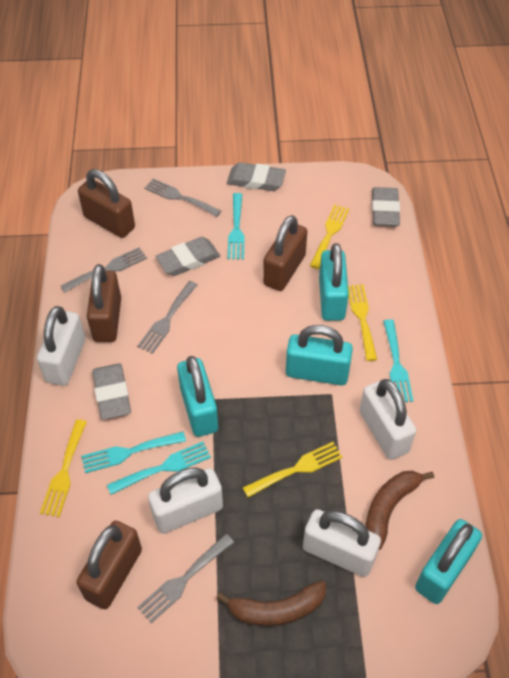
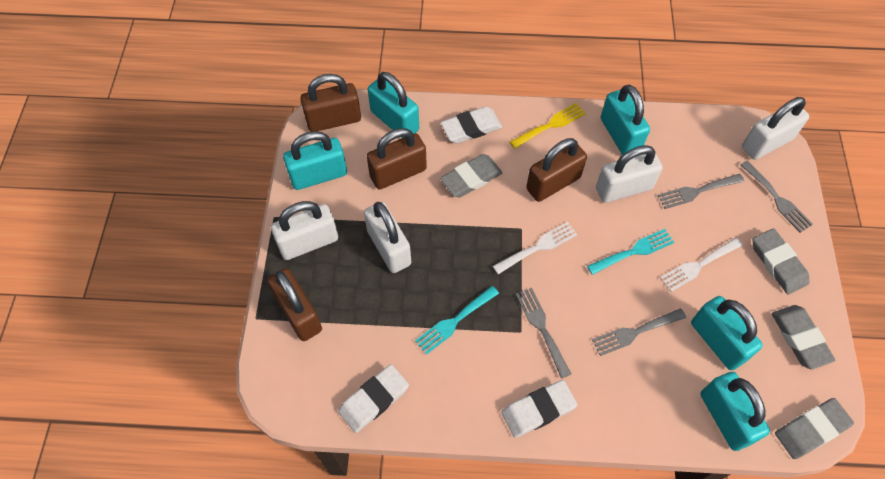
brown banana: 2 -> 0
turquoise fork: 4 -> 2
turquoise padlock: 4 -> 5
white eraser: 0 -> 3
white fork: 0 -> 2
yellow fork: 4 -> 1

